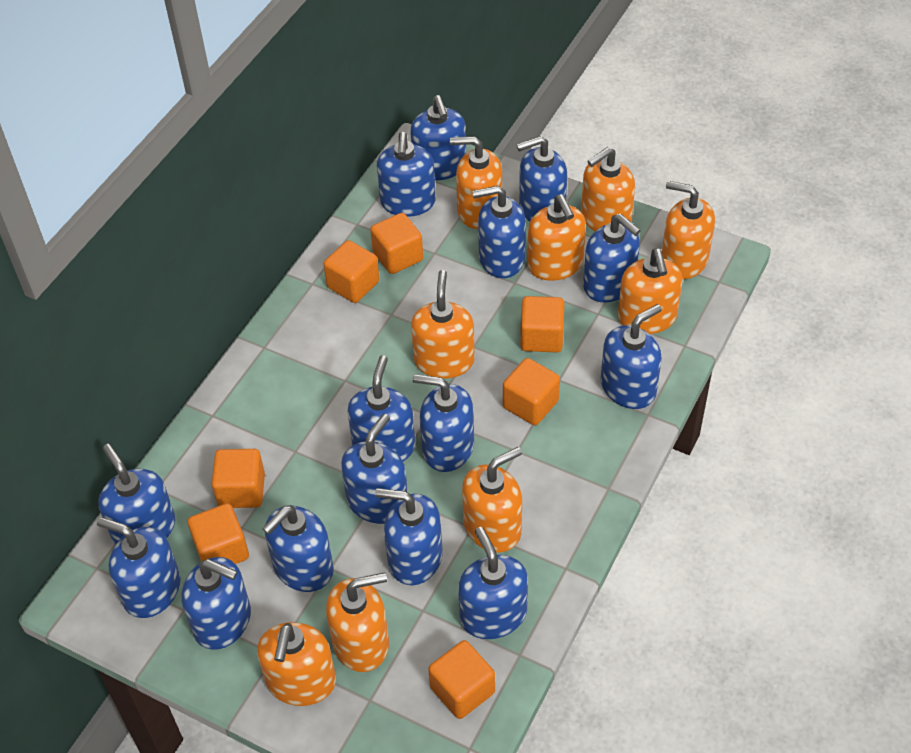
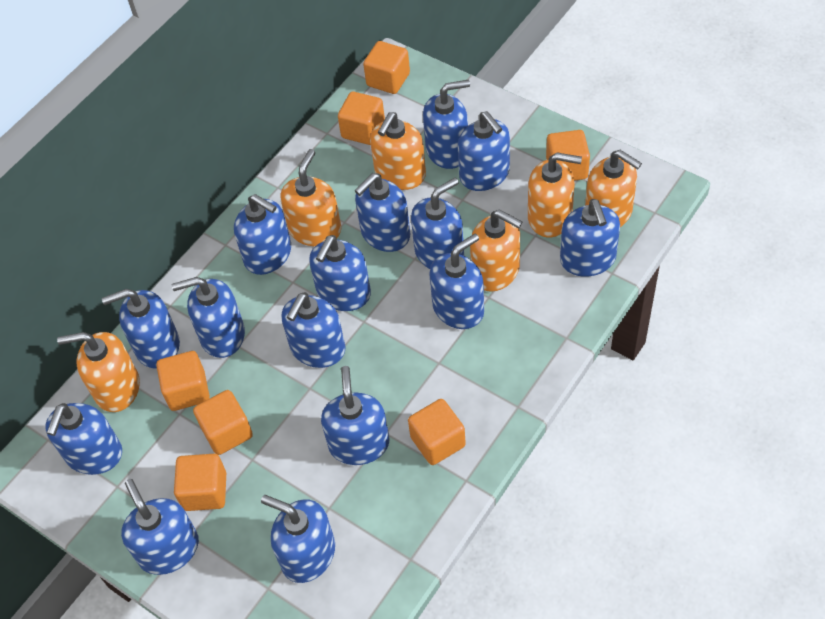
orange soap dispenser: 9 -> 6

